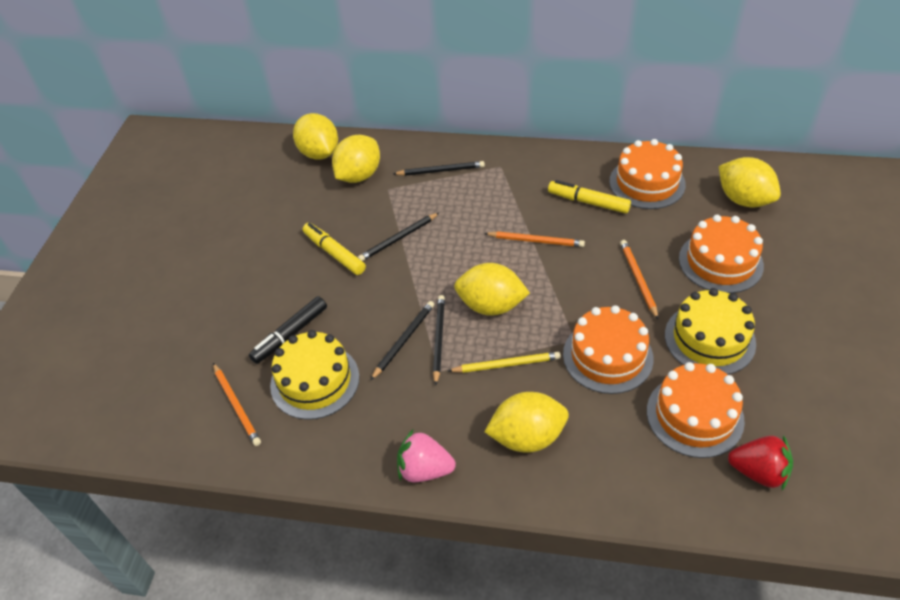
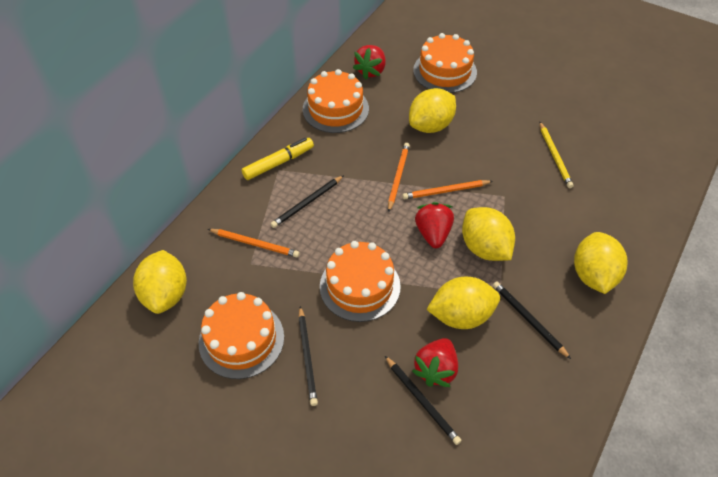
black marker: 1 -> 0
pink strawberry: 1 -> 0
red strawberry: 1 -> 3
yellow cake: 2 -> 0
yellow marker: 2 -> 1

